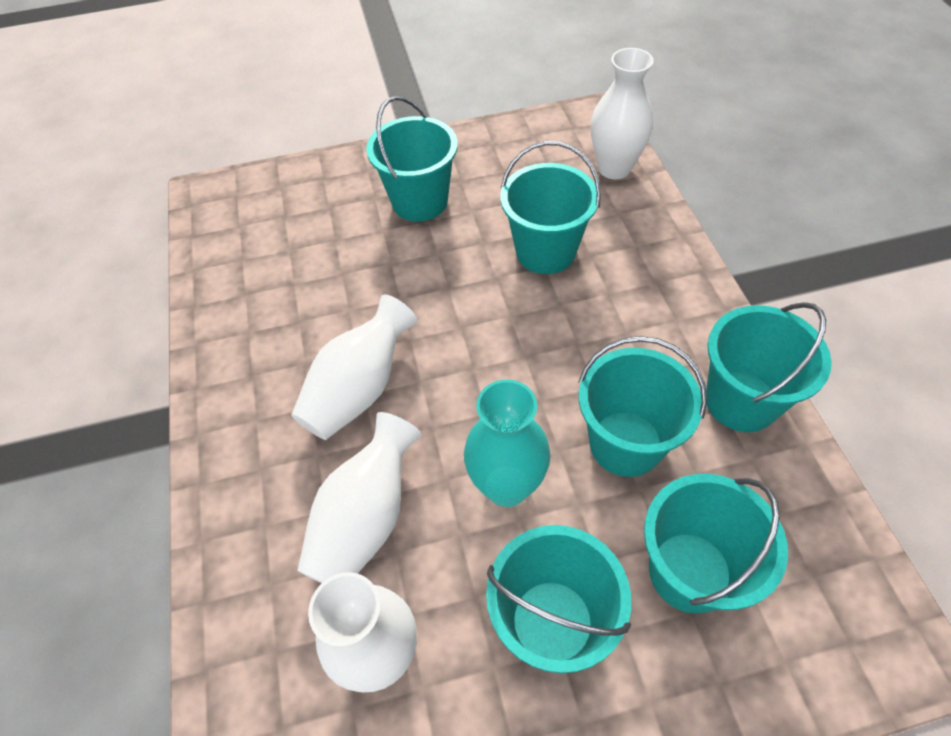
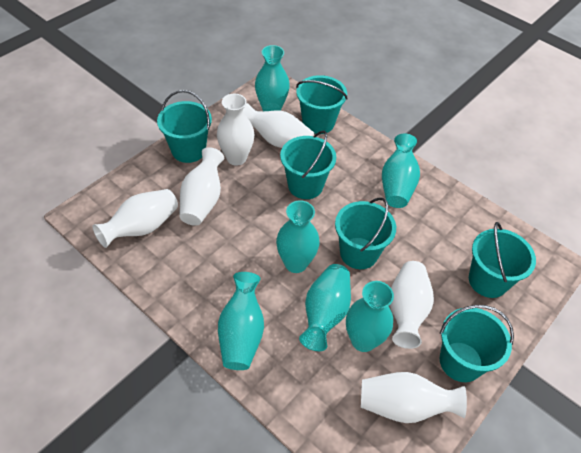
turquoise vase: 1 -> 6
white vase: 4 -> 6

